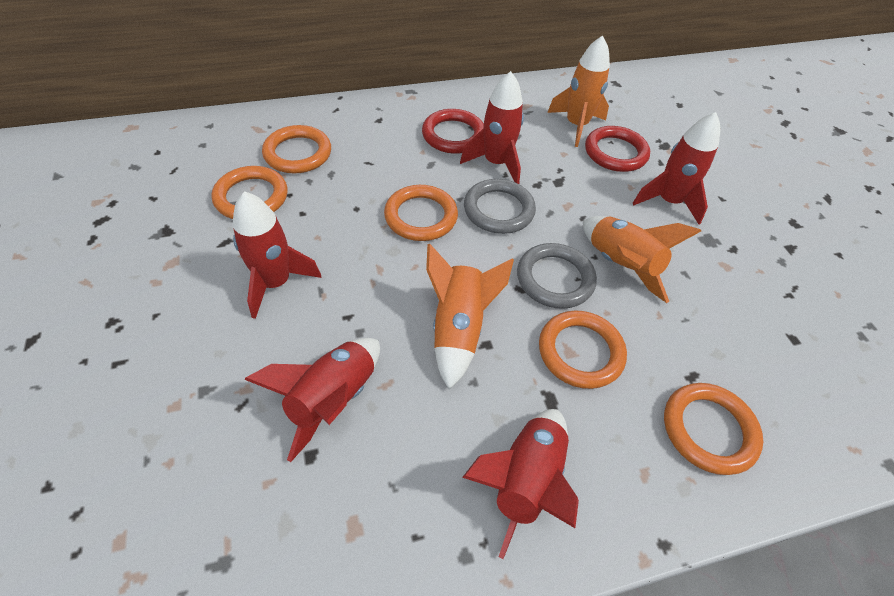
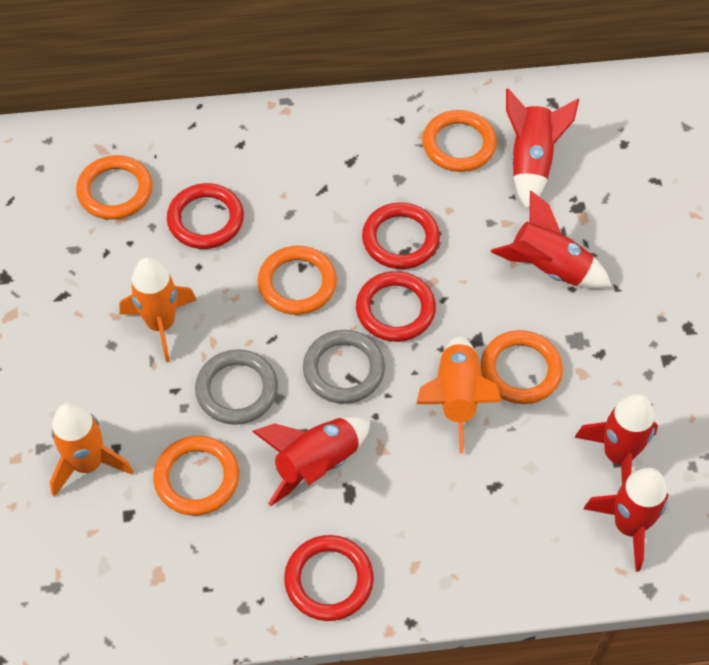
red ring: 2 -> 4

